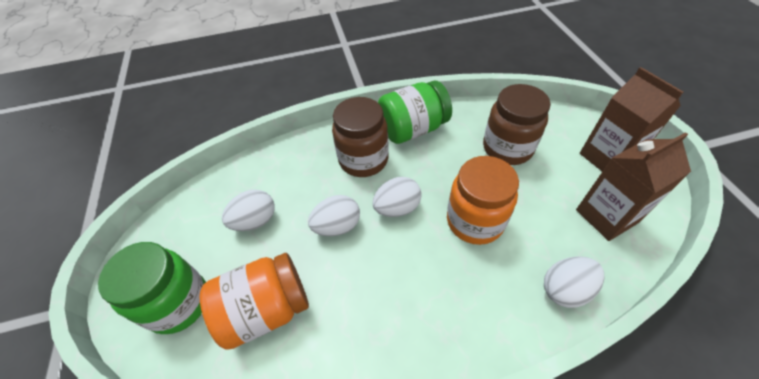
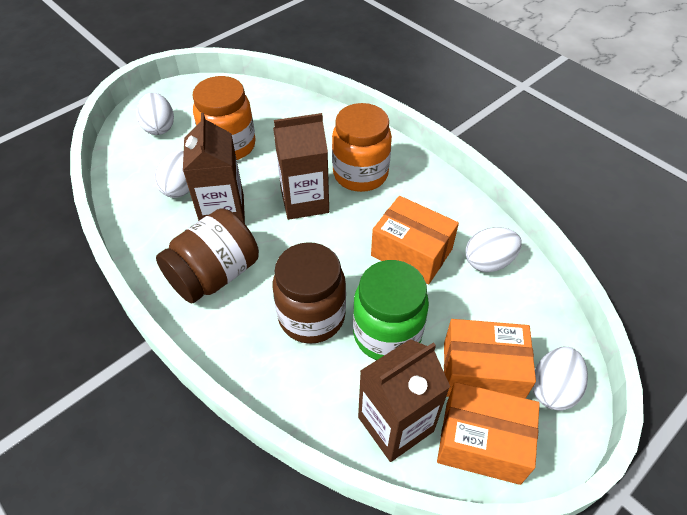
brown carton: 2 -> 3
green jar: 2 -> 1
orange box: 0 -> 3

